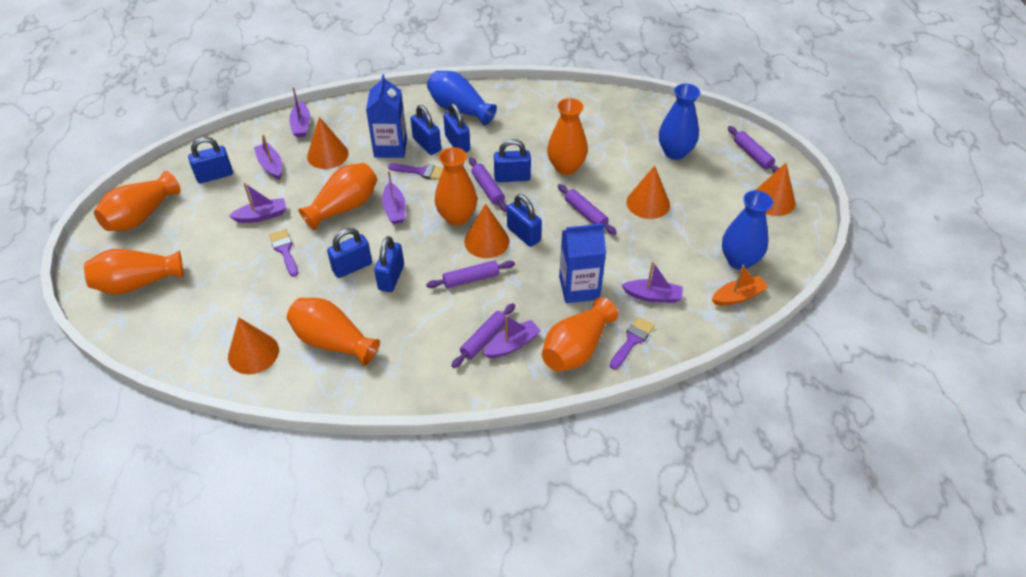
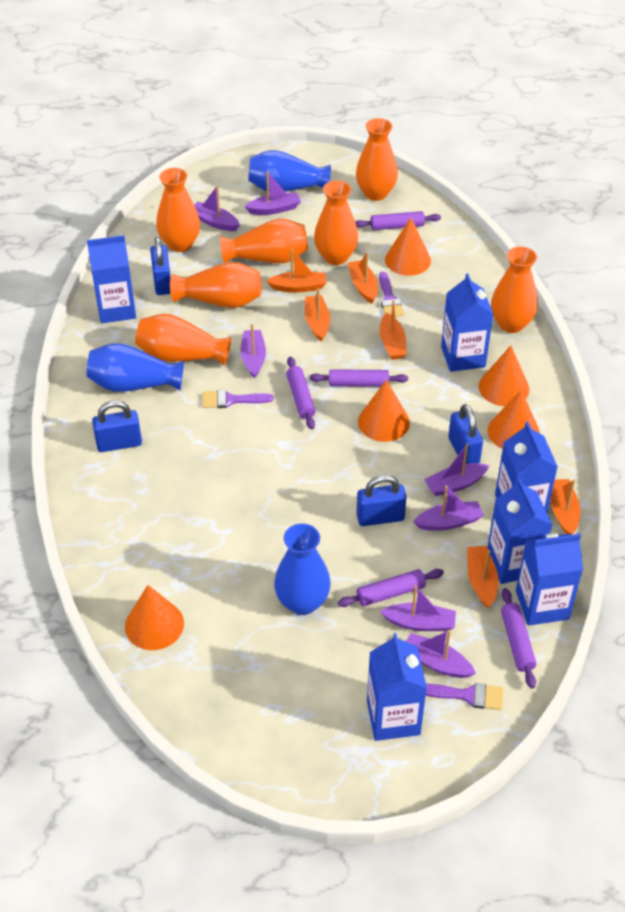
blue carton: 2 -> 6
blue padlock: 7 -> 4
orange boat: 1 -> 6
purple boat: 6 -> 7

